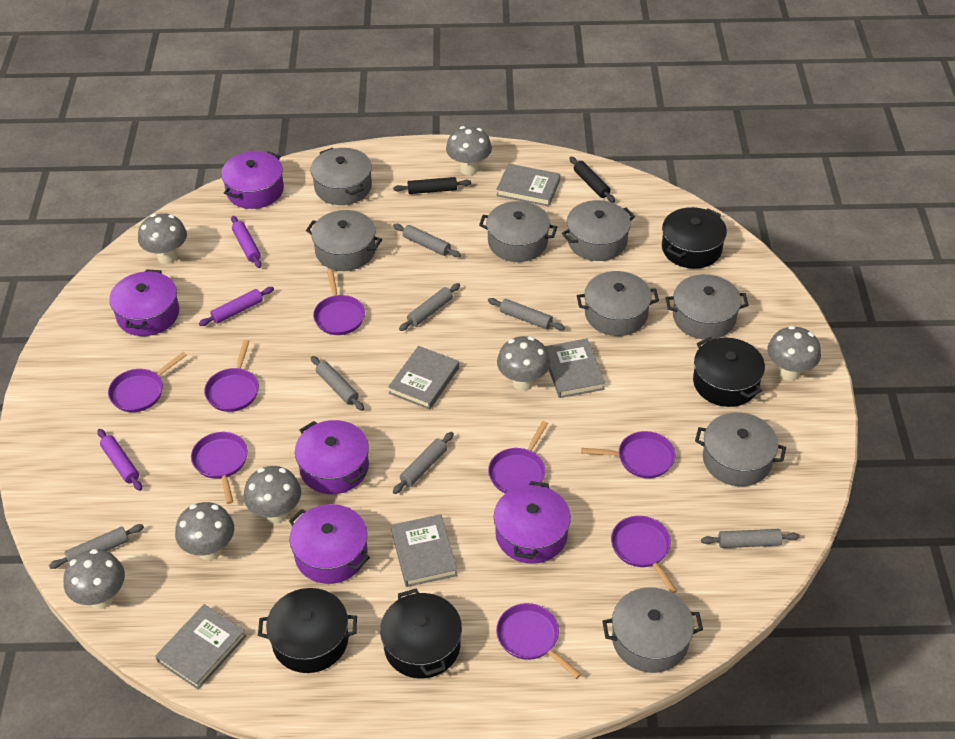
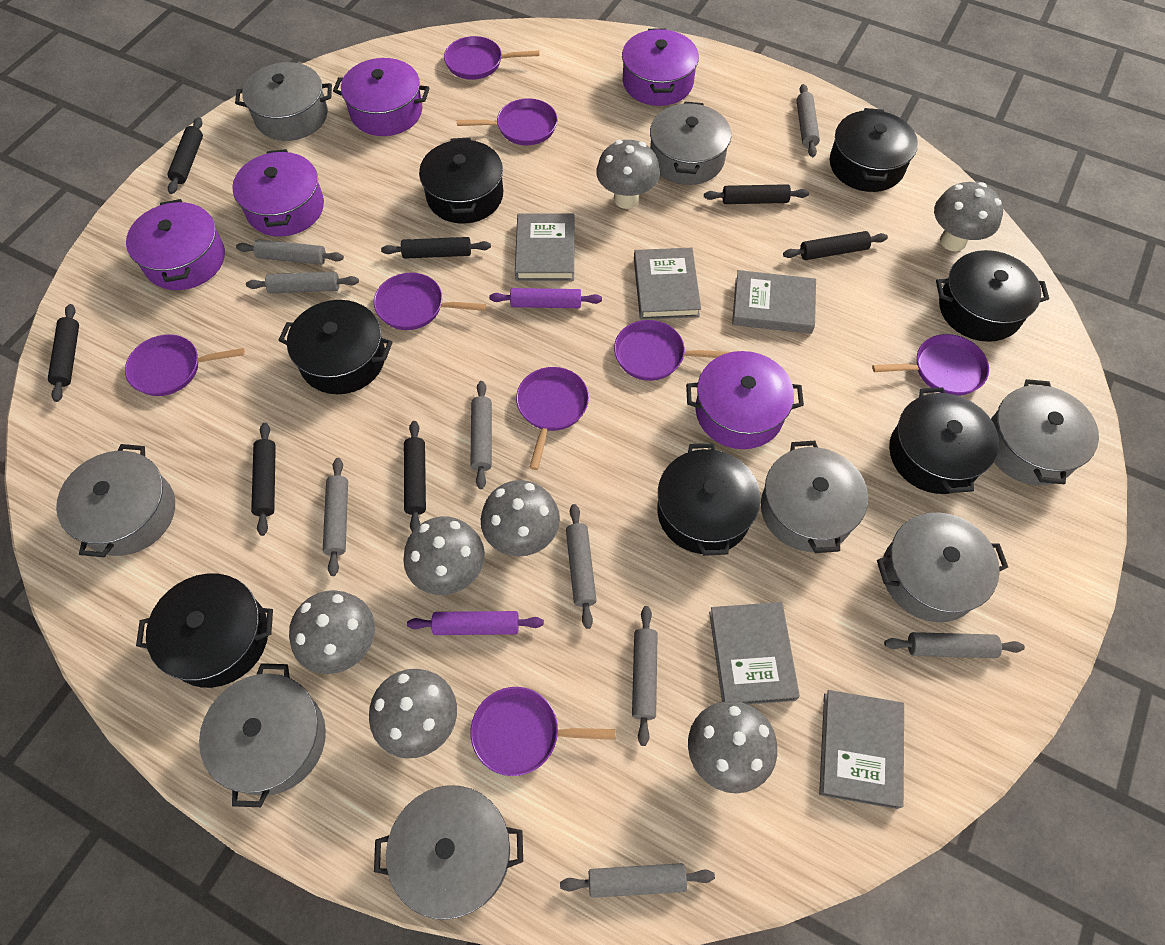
black pot: 4 -> 7
black rolling pin: 2 -> 7
grey rolling pin: 7 -> 9
purple rolling pin: 3 -> 2

